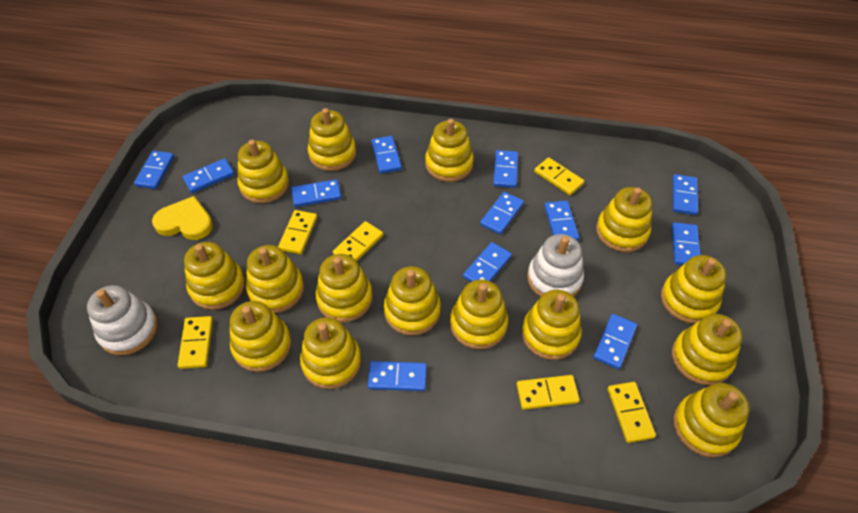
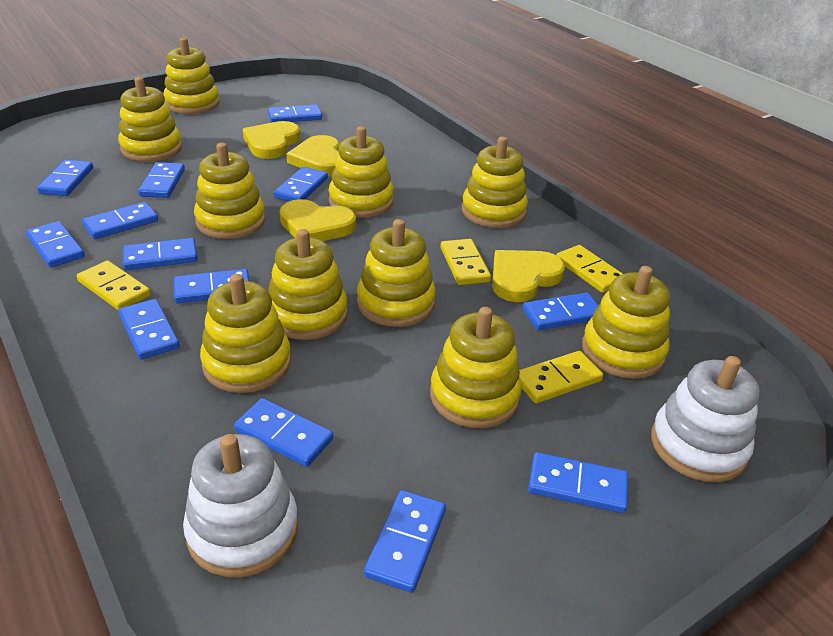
blue domino: 12 -> 13
yellow domino: 6 -> 4
yellow heart: 1 -> 4
yellow stacking toy: 15 -> 10

